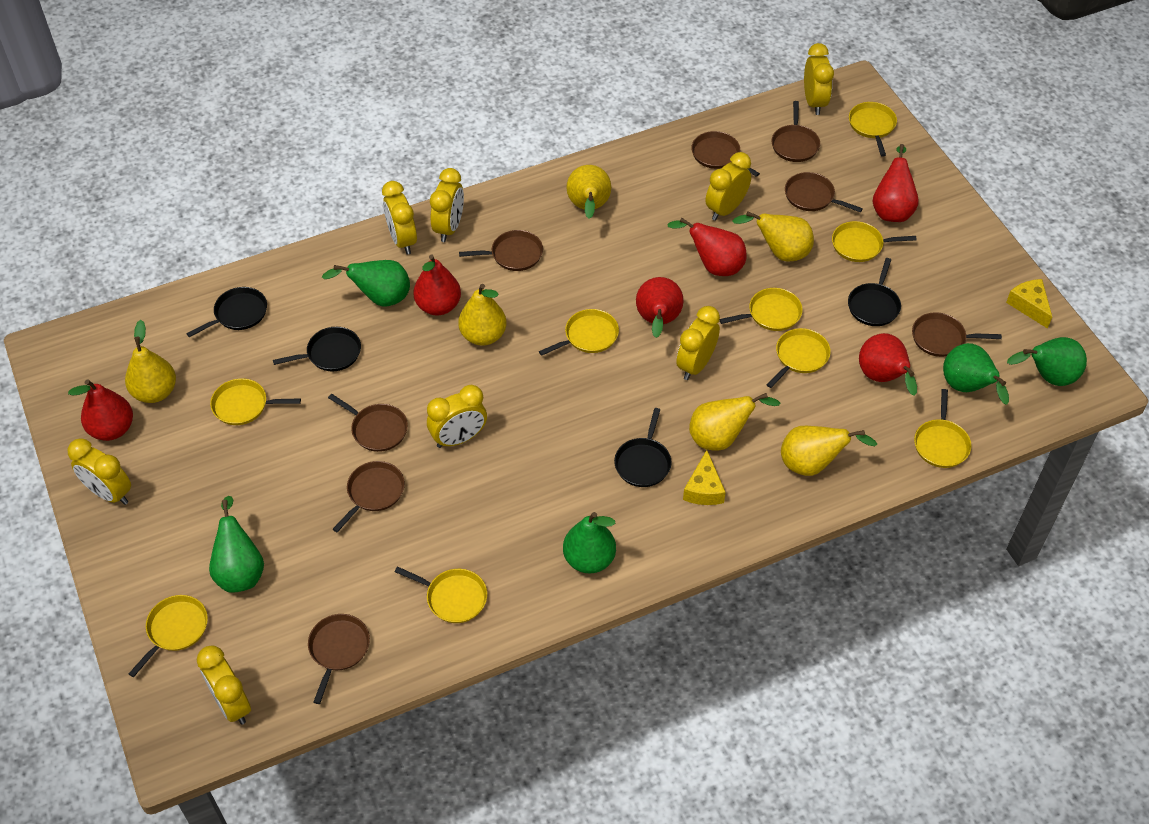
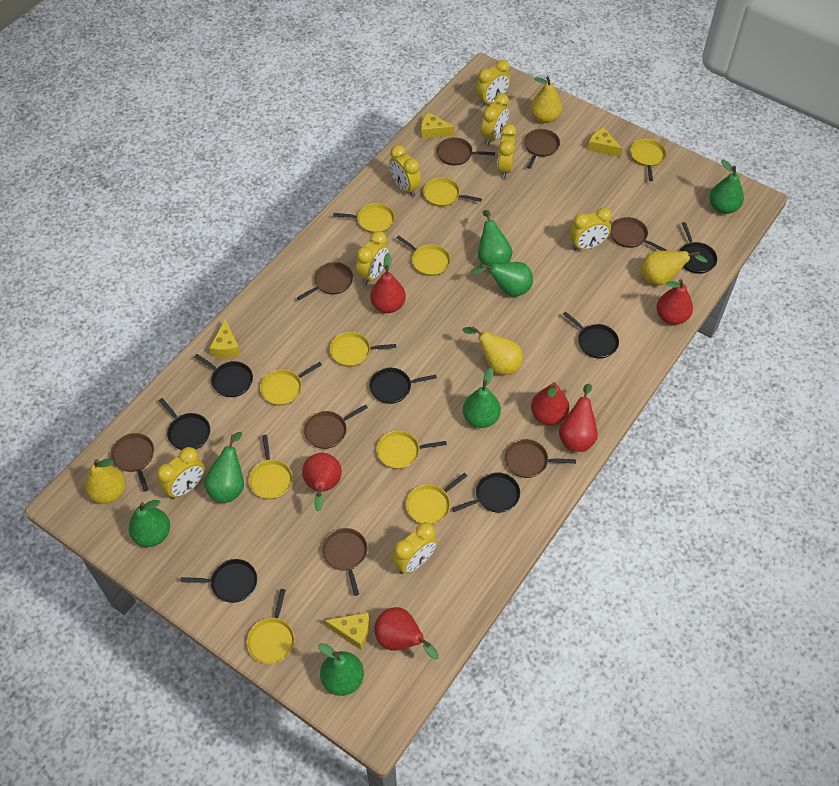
black pan: 4 -> 7
green pear: 5 -> 7
yellow cheese: 2 -> 4
yellow pan: 9 -> 10
yellow pear: 6 -> 4

